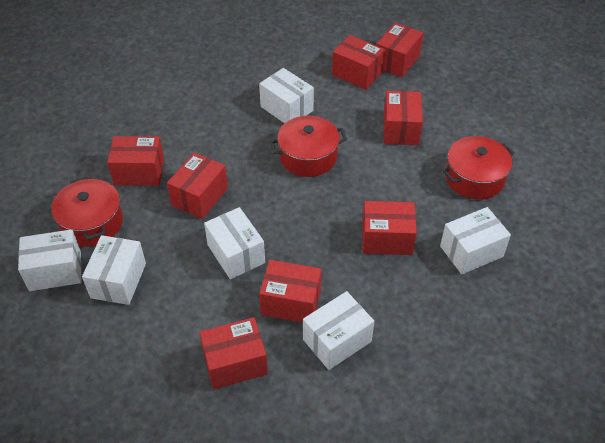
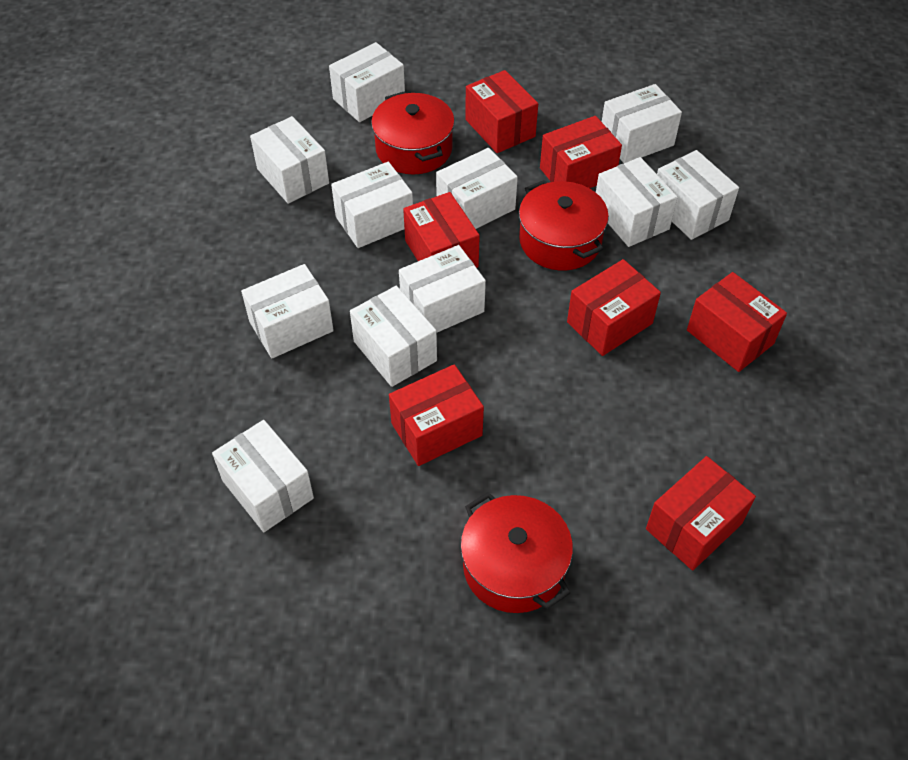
red box: 8 -> 7
white box: 6 -> 11

